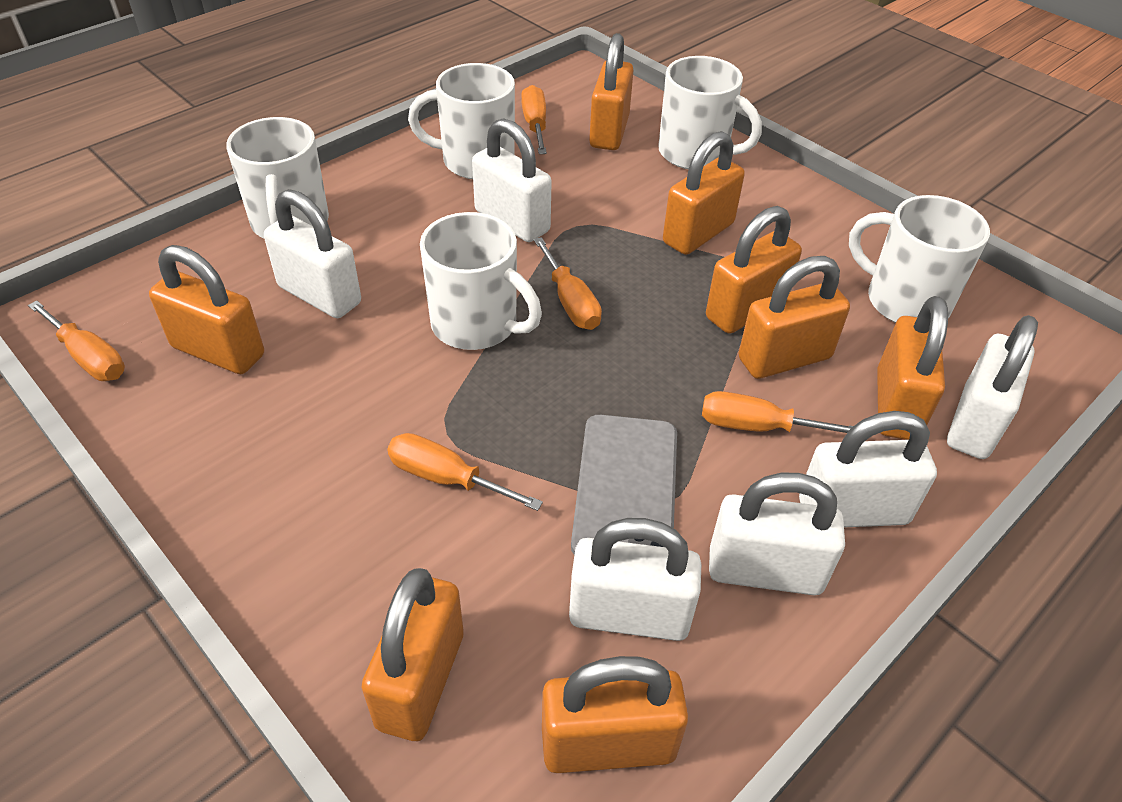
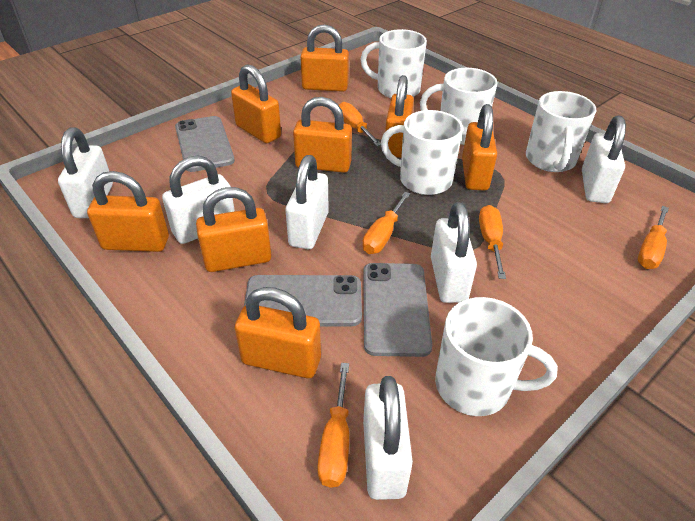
grey phone: 1 -> 3

